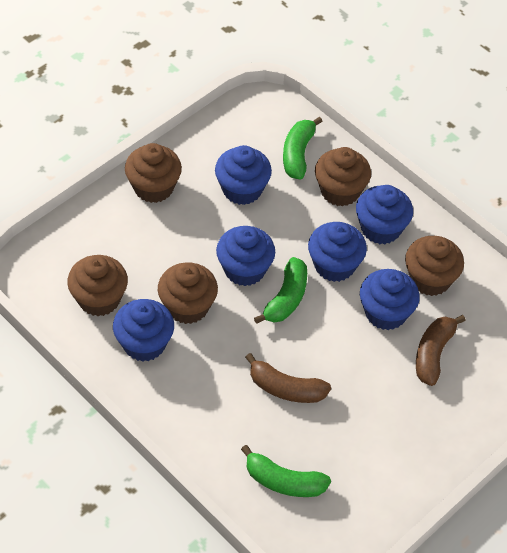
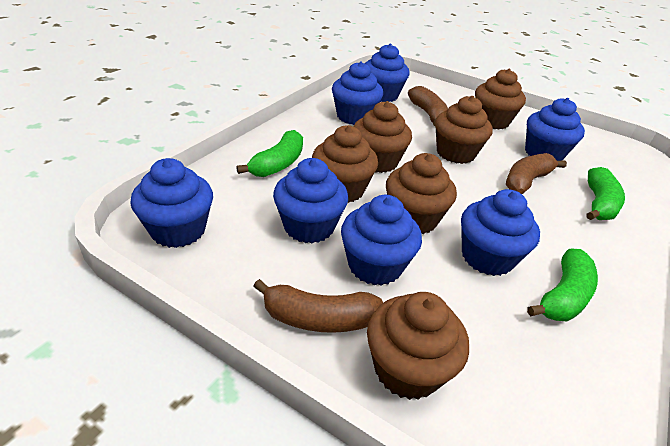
blue cupcake: 6 -> 7
brown banana: 2 -> 3
brown cupcake: 5 -> 6

